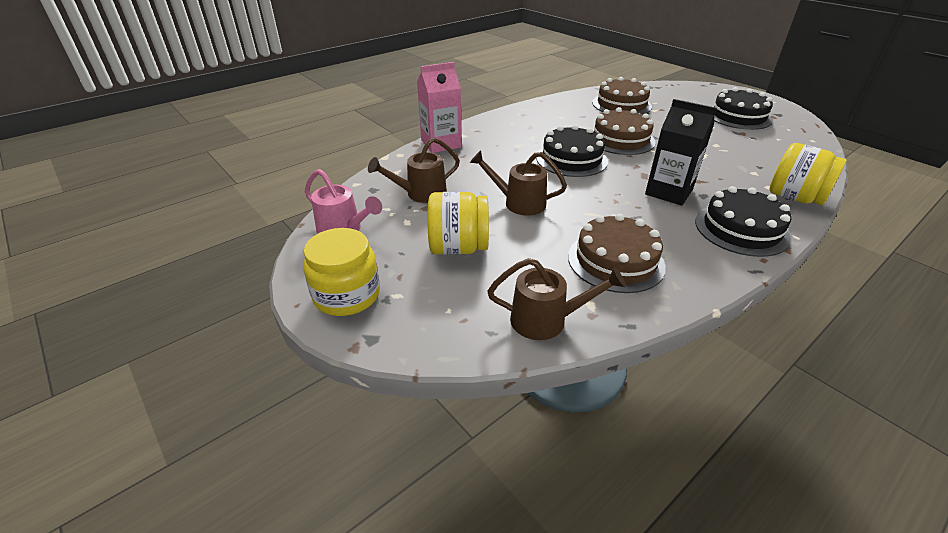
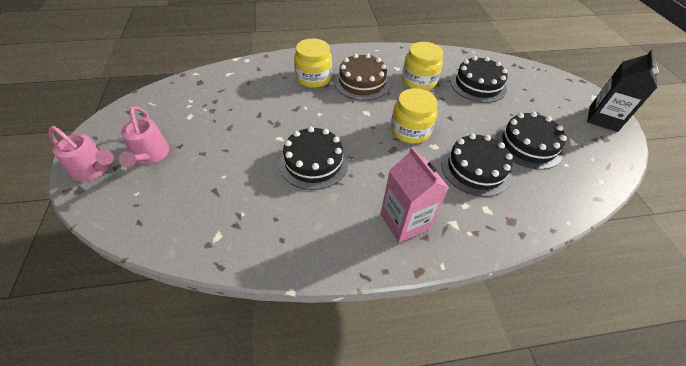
black cake: 3 -> 4
brown cake: 3 -> 1
brown watering can: 3 -> 0
pink watering can: 1 -> 2

